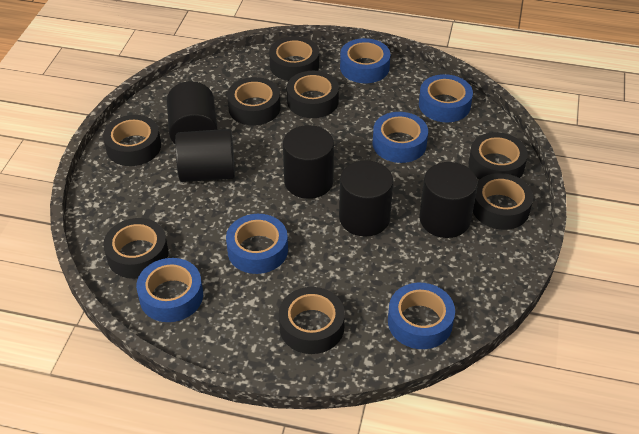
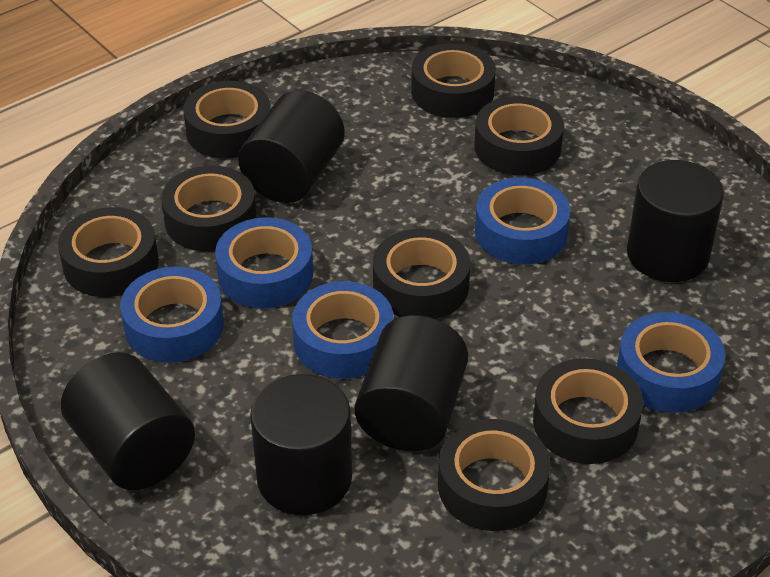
blue tape: 6 -> 5

